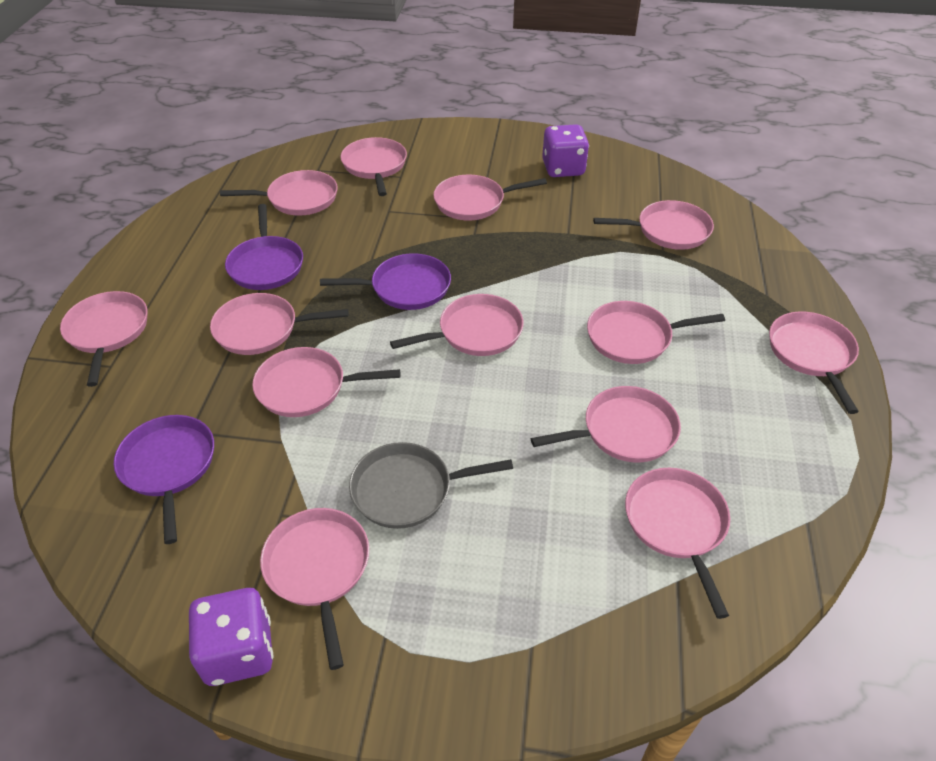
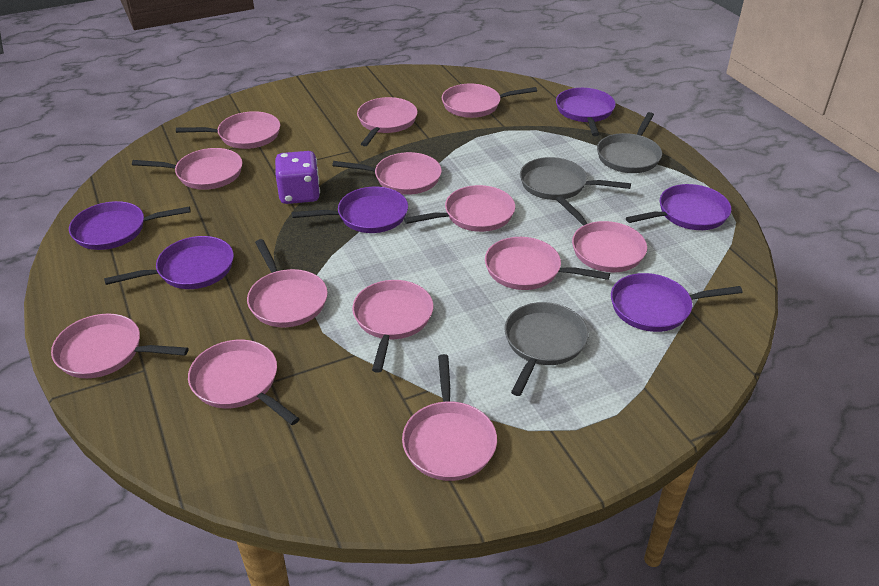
grey pan: 1 -> 3
purple dice: 2 -> 1
purple pan: 3 -> 6

